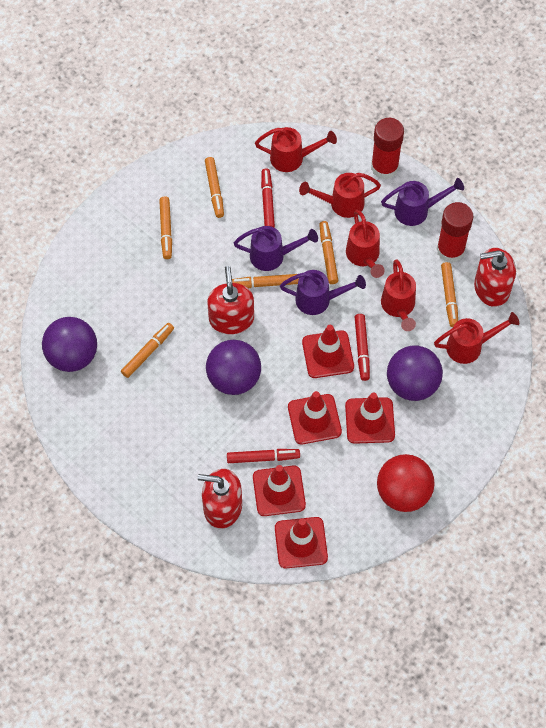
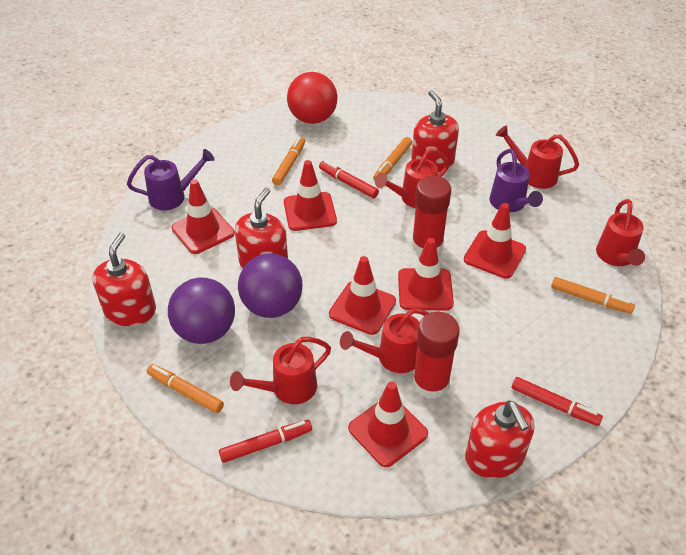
orange marker: 6 -> 4
purple ball: 3 -> 2
purple watering can: 3 -> 2
red soap dispenser: 3 -> 4
red traffic cone: 5 -> 6

